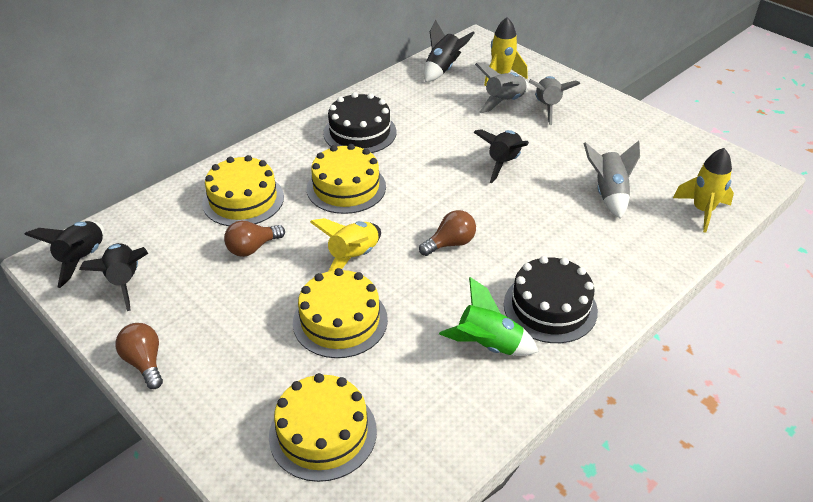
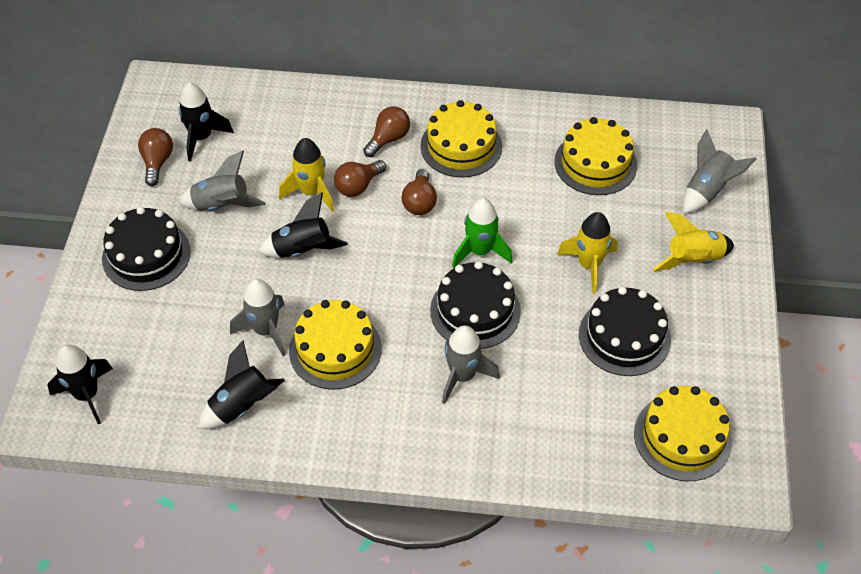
black cake: 2 -> 3
brown light bulb: 3 -> 4
grey rocket: 3 -> 4

